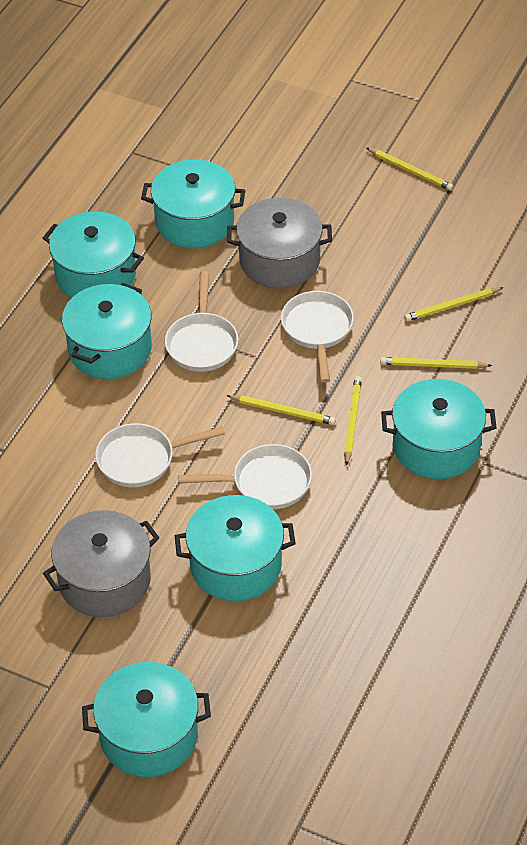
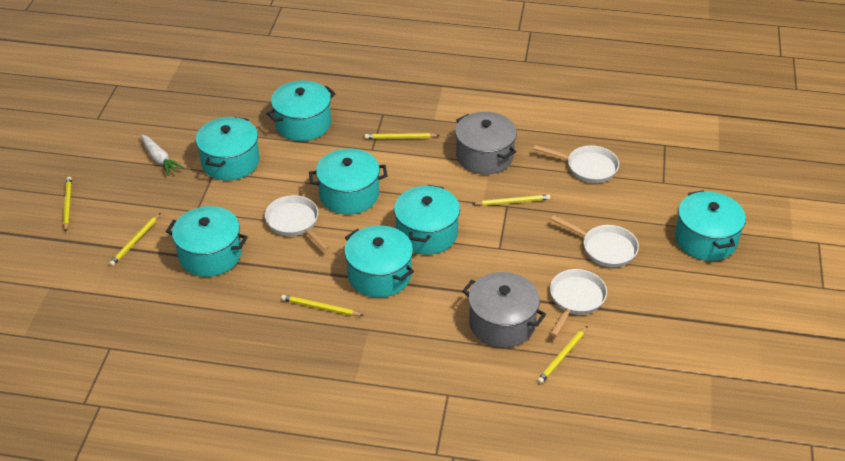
turquoise pot: 6 -> 7
white carrot: 0 -> 1
yellow pencil: 5 -> 6

